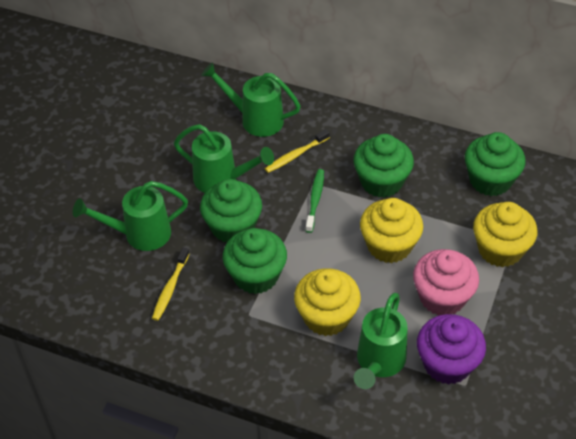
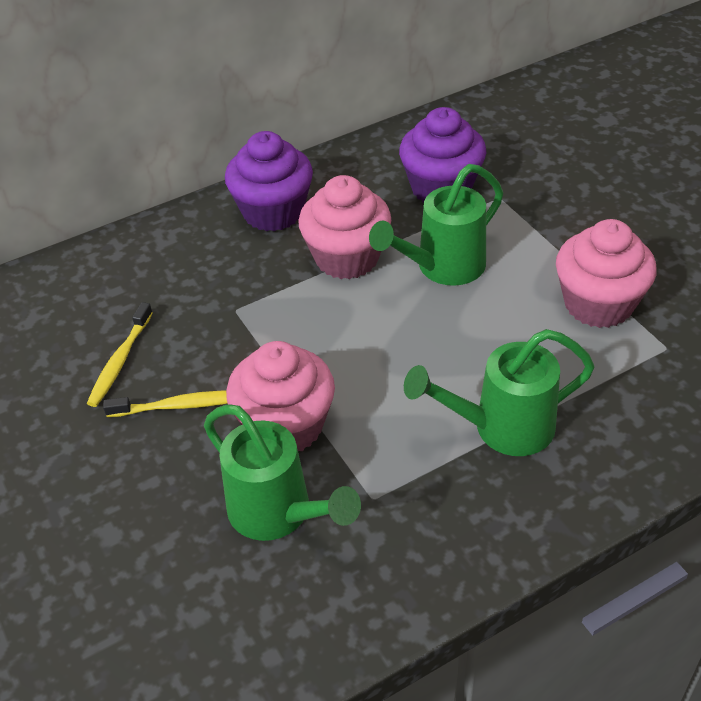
green cupcake: 4 -> 0
green toothbrush: 1 -> 0
green watering can: 4 -> 3
pink cupcake: 1 -> 3
purple cupcake: 1 -> 2
yellow cupcake: 3 -> 0

